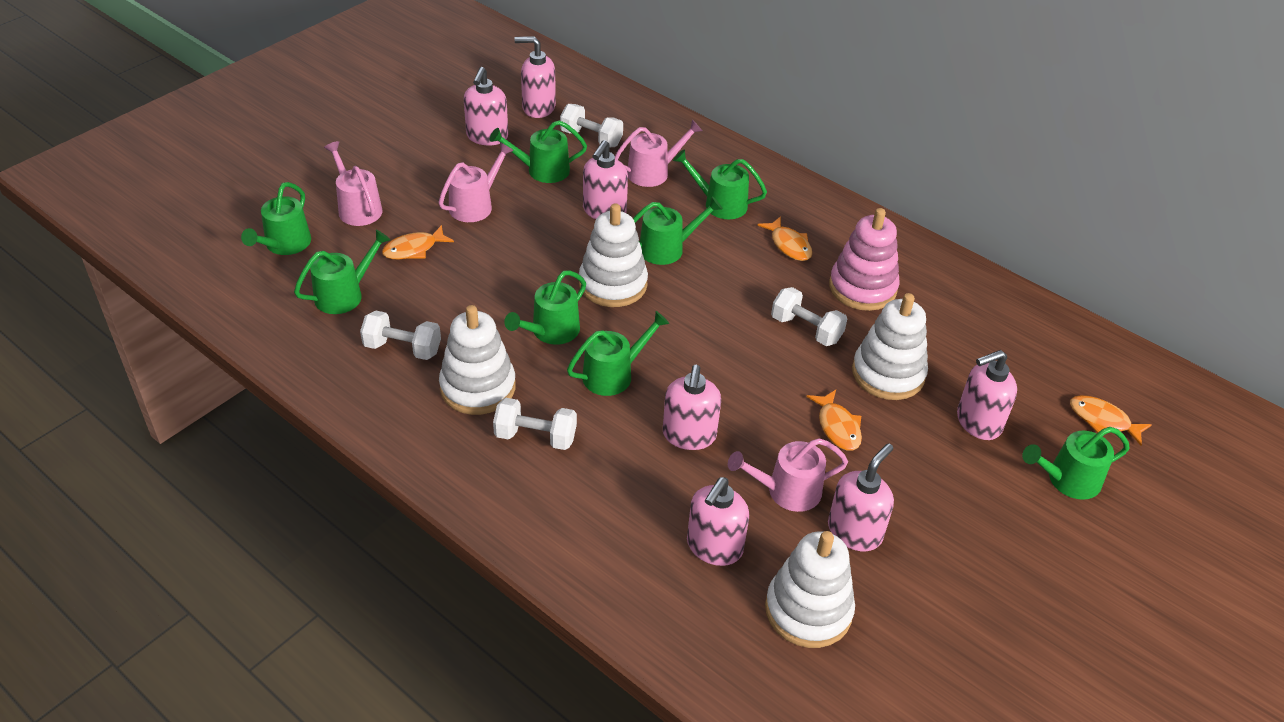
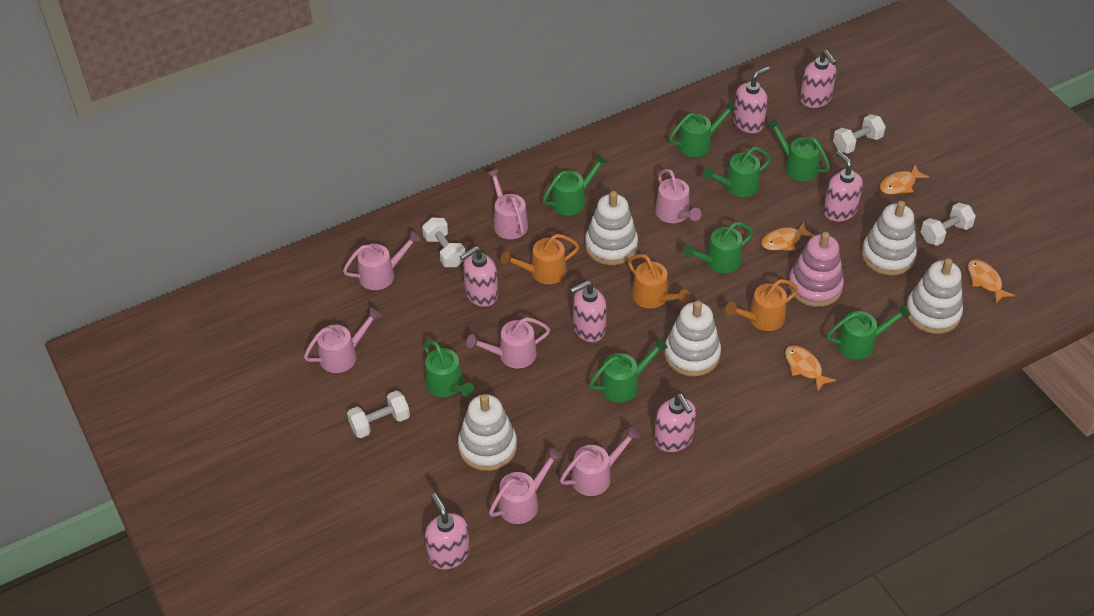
orange watering can: 0 -> 3
pink watering can: 4 -> 7
white stacking toy: 4 -> 5

